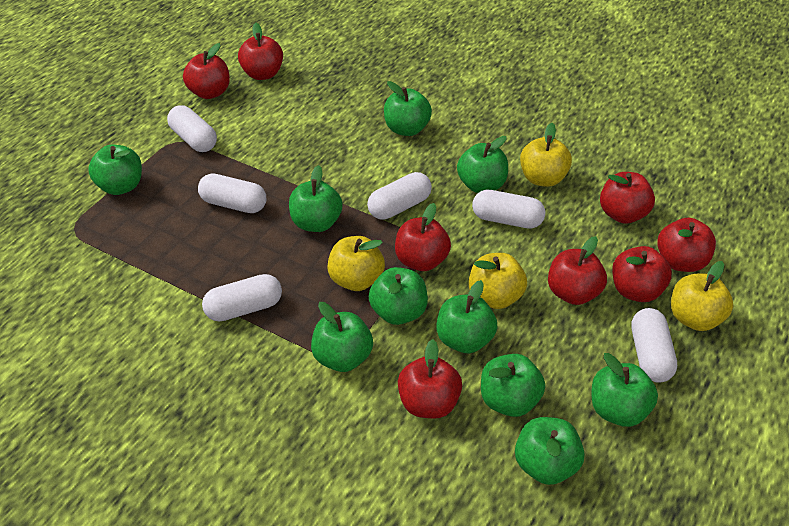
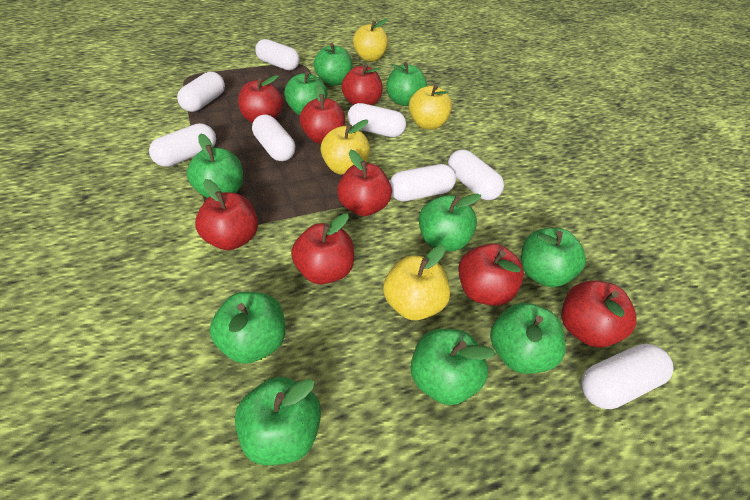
white capsule: 6 -> 8

